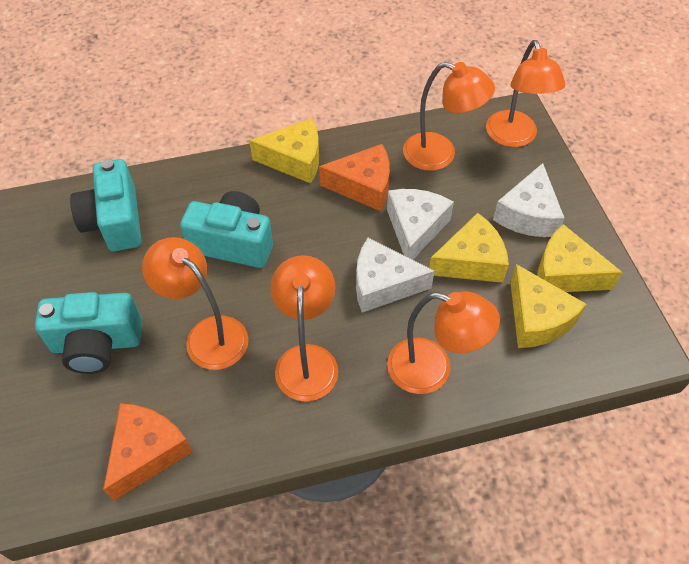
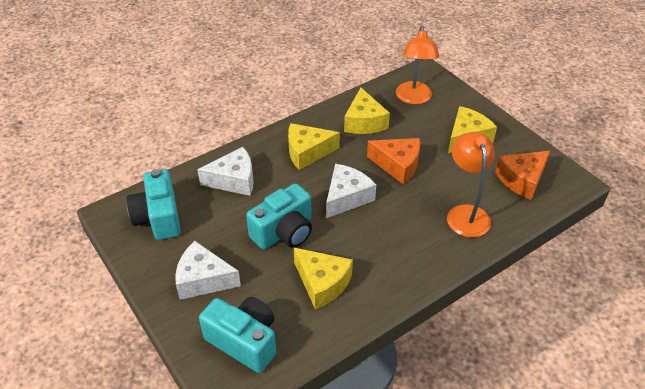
orange lamp: 5 -> 2

